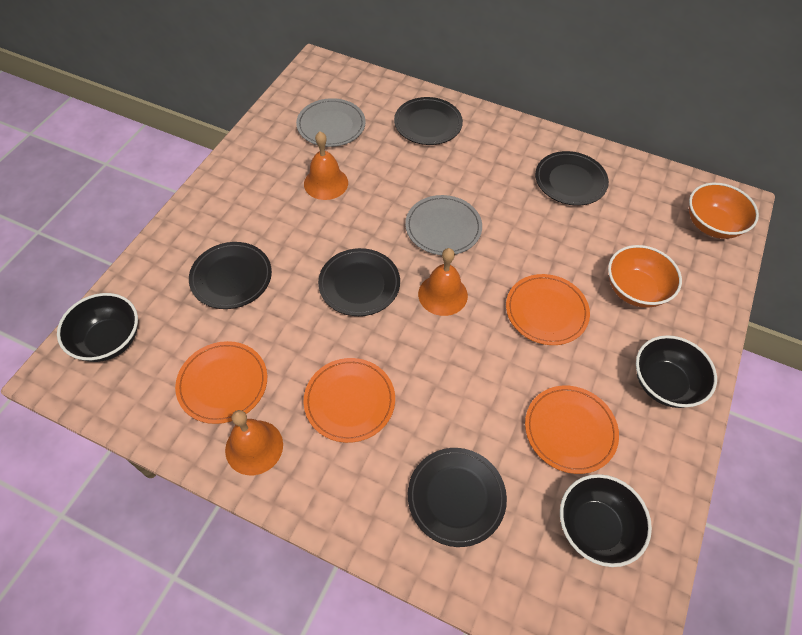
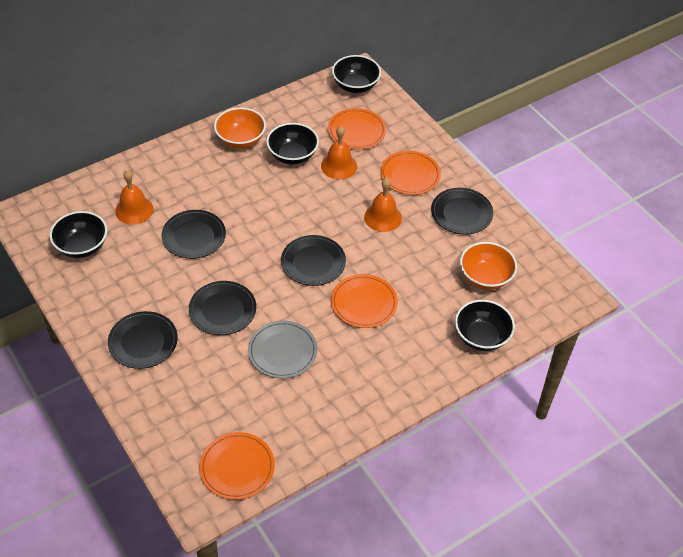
black bowl: 3 -> 4
grey plate: 2 -> 1

